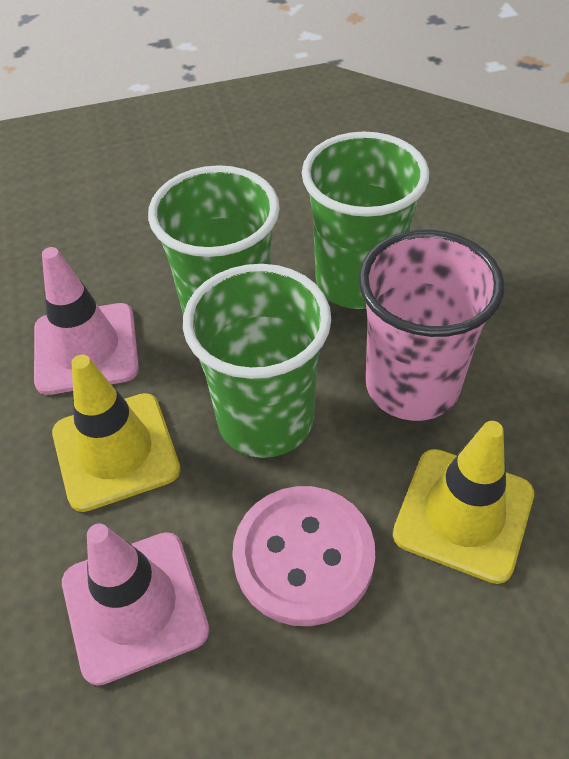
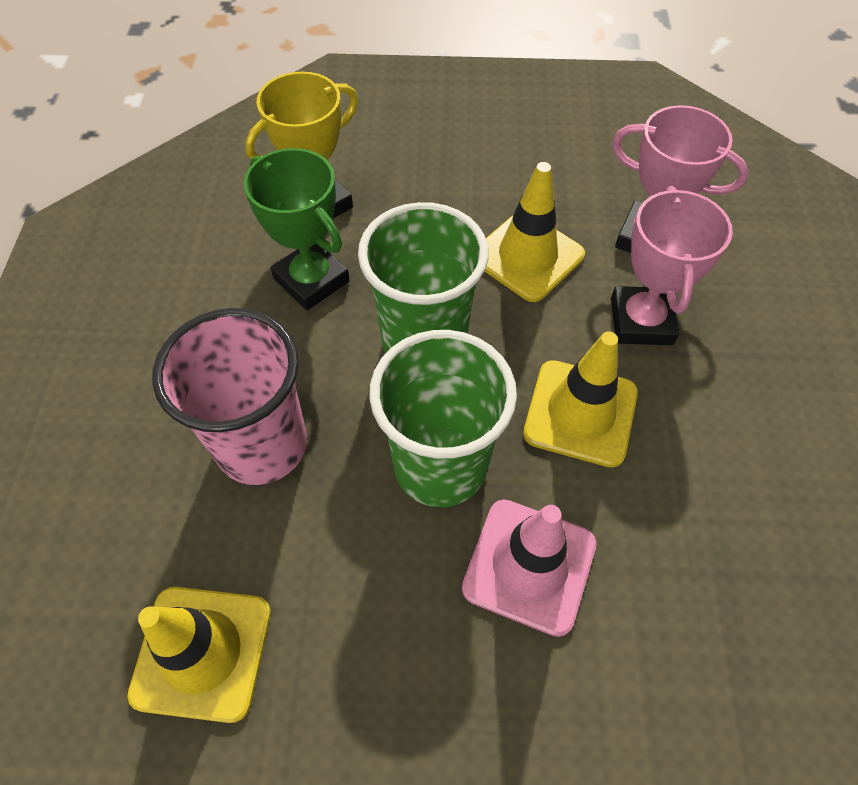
green cup: 3 -> 2
green trophy: 0 -> 1
pink button: 1 -> 0
pink traffic cone: 2 -> 1
pink trophy: 0 -> 2
yellow traffic cone: 2 -> 3
yellow trophy: 0 -> 1

